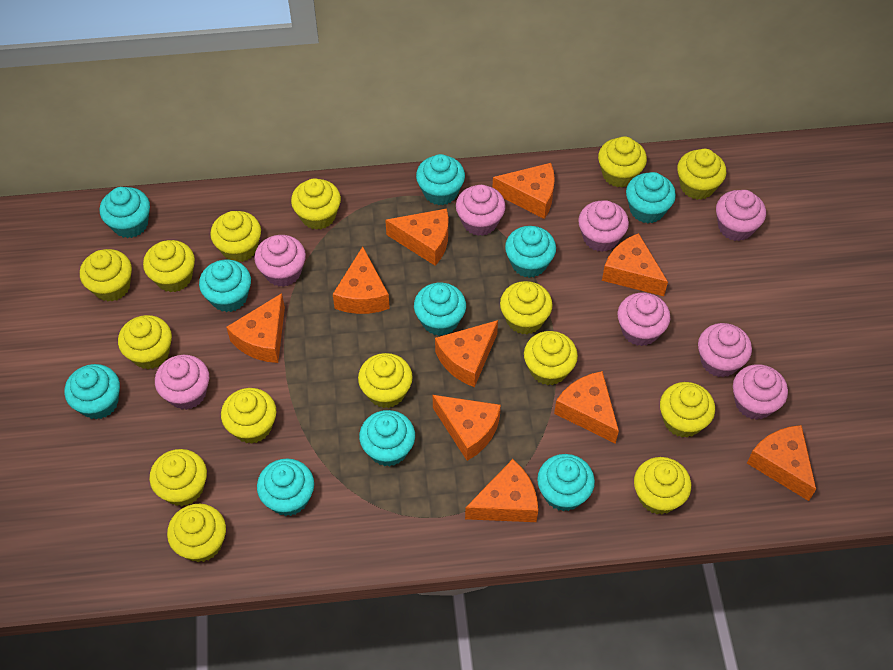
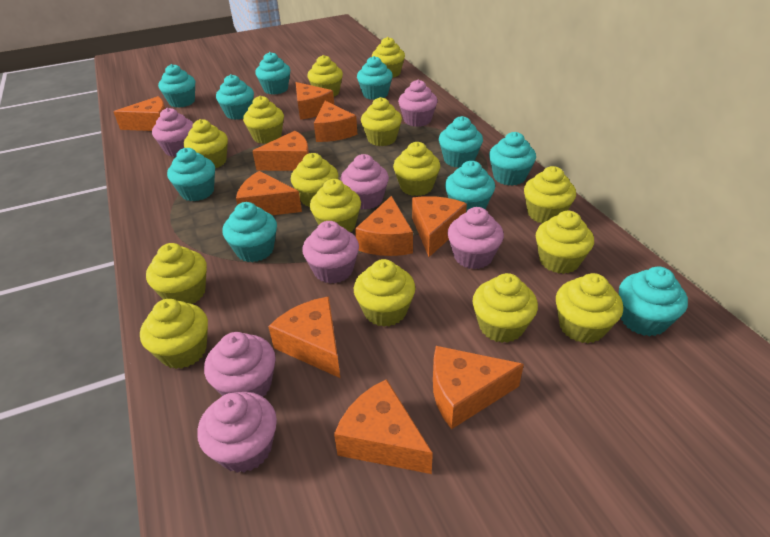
pink cupcake: 8 -> 7

